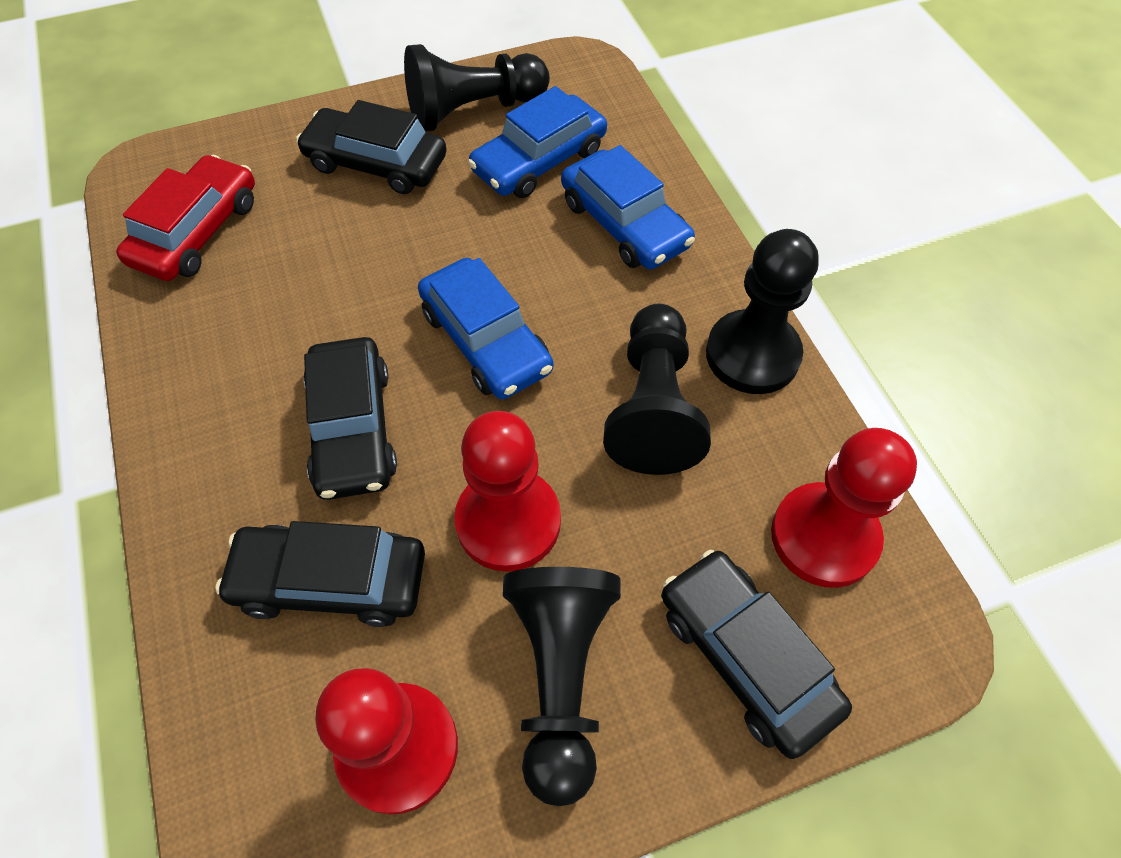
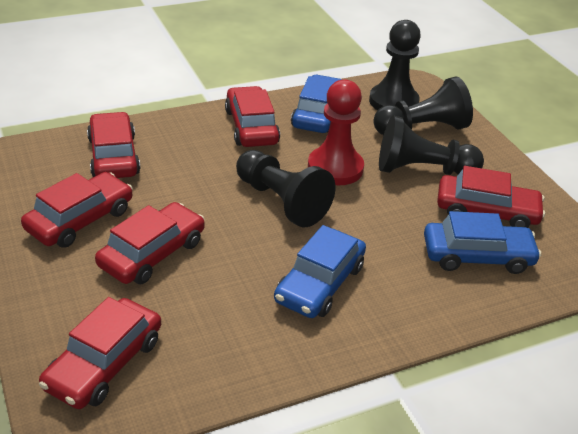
black car: 4 -> 0
red car: 1 -> 6
red pawn: 3 -> 1

